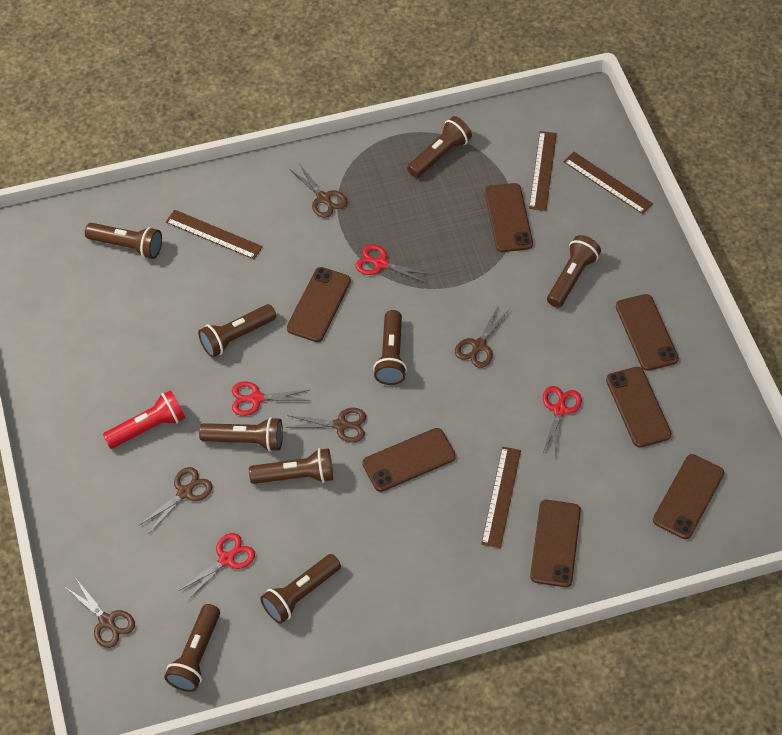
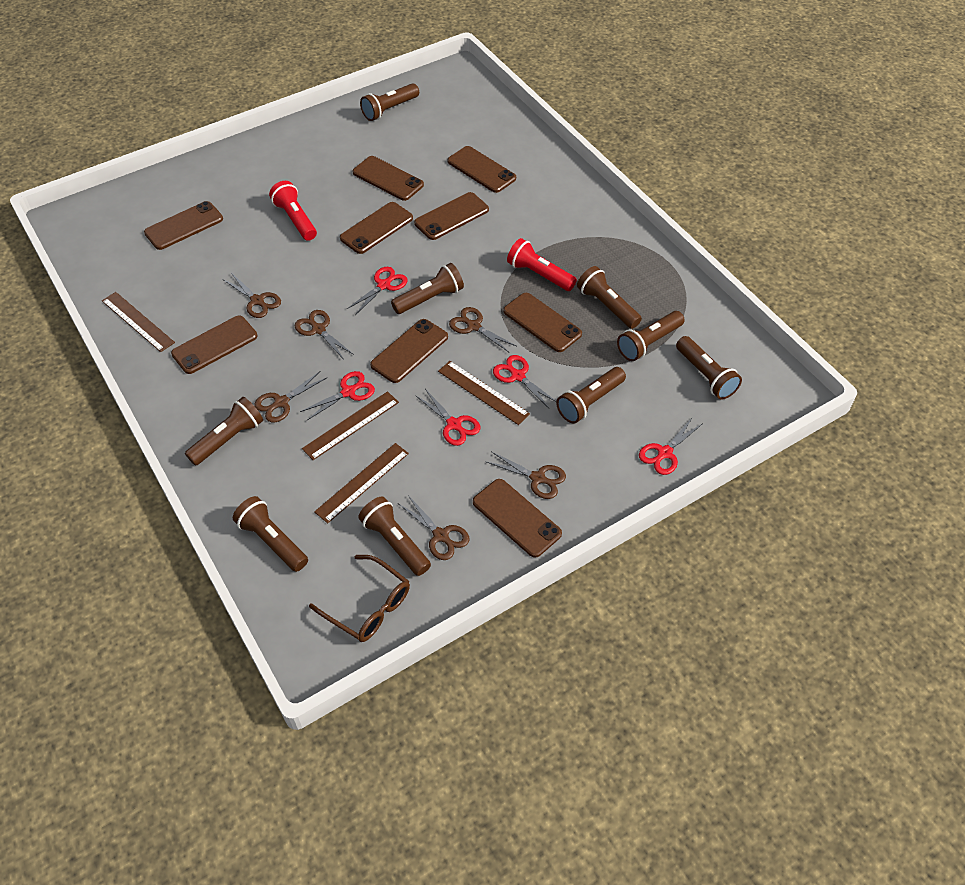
brown glasses: 0 -> 1
brown phone: 7 -> 9
brown scissors: 5 -> 6
red flashlight: 1 -> 2
red scissors: 4 -> 5

